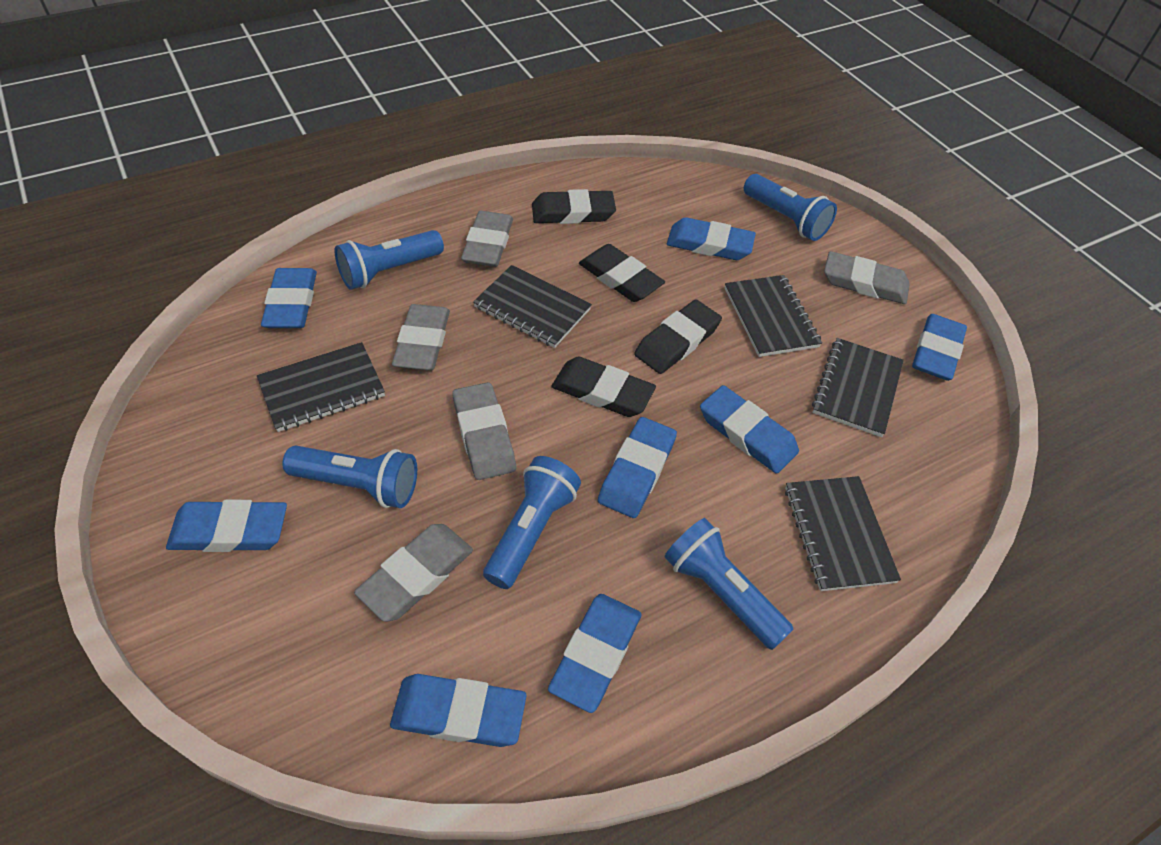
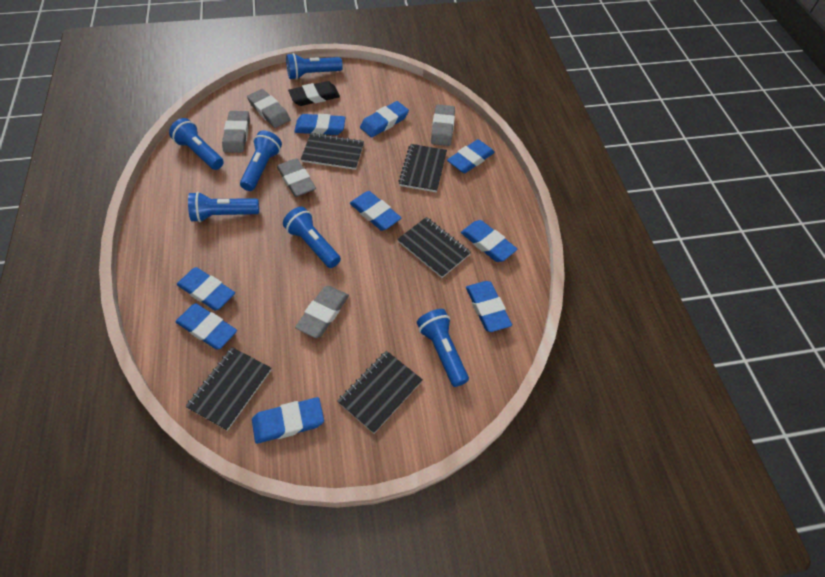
black eraser: 4 -> 1
blue eraser: 8 -> 9
blue flashlight: 5 -> 6

